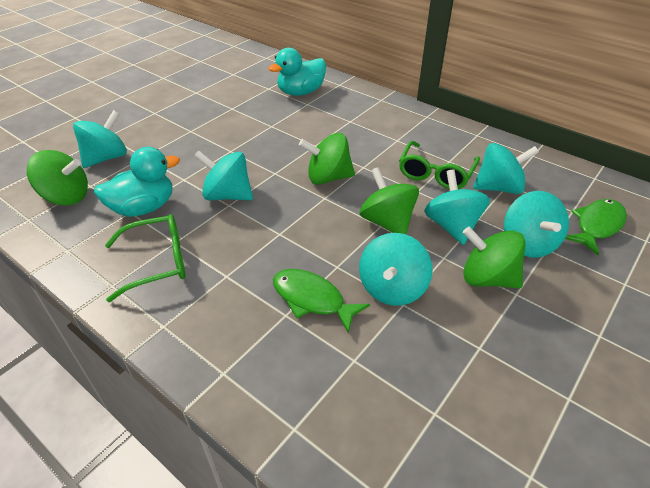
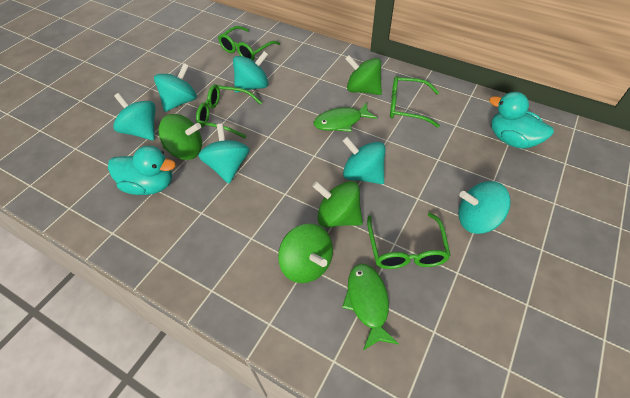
green glasses: 2 -> 4

